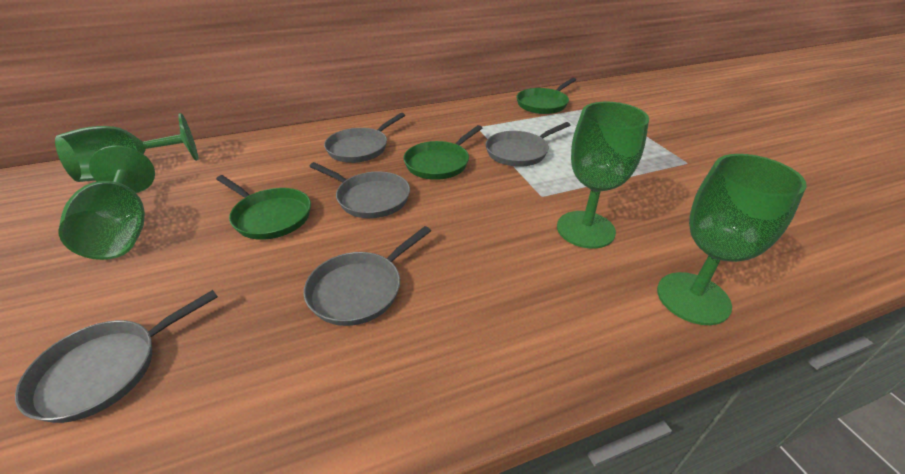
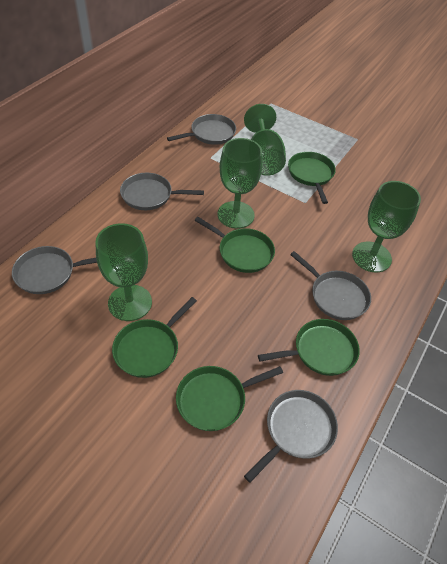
green pan: 3 -> 5

